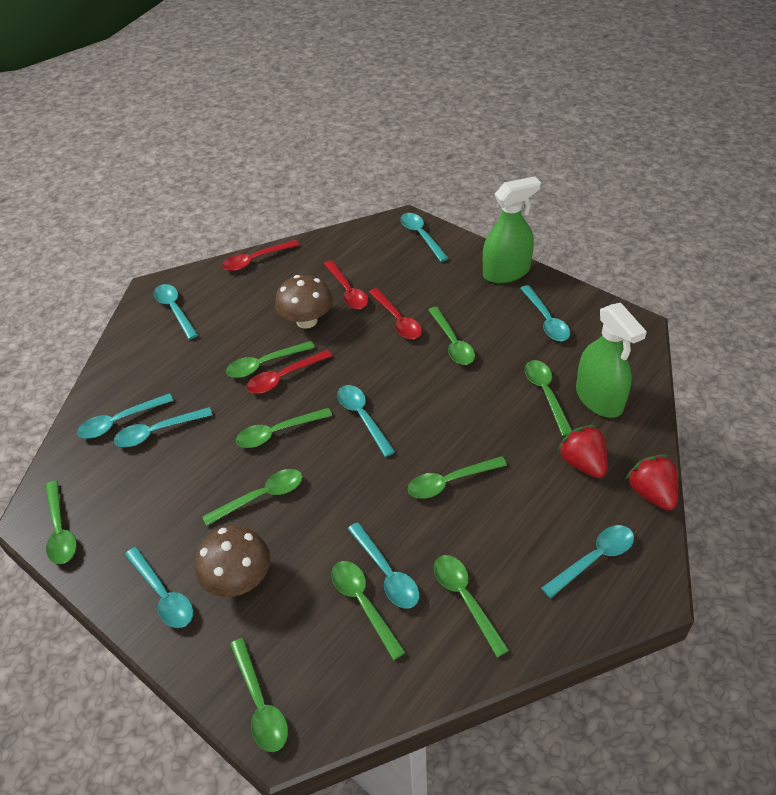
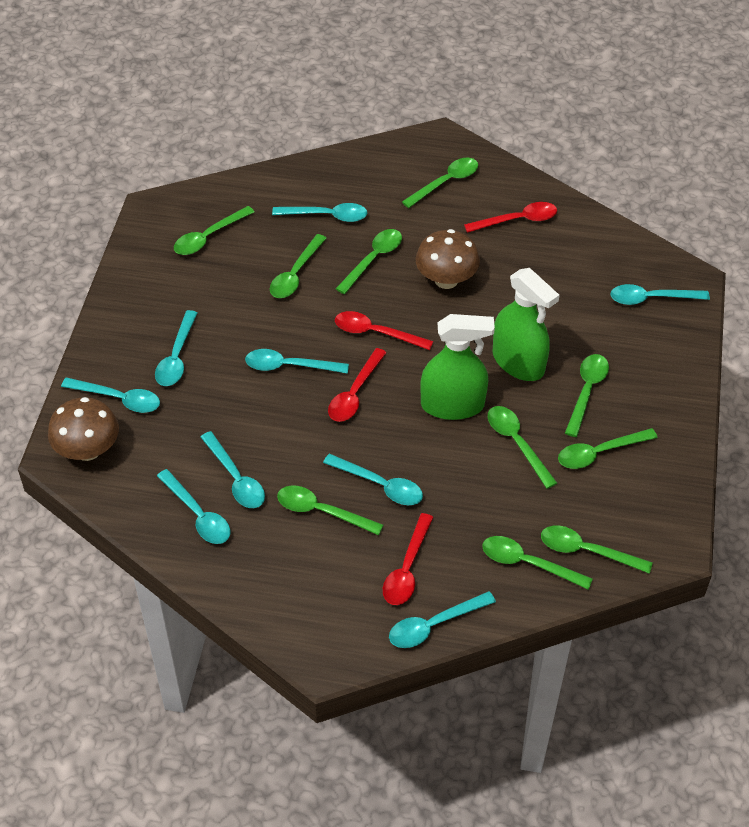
red strawberry: 2 -> 0

